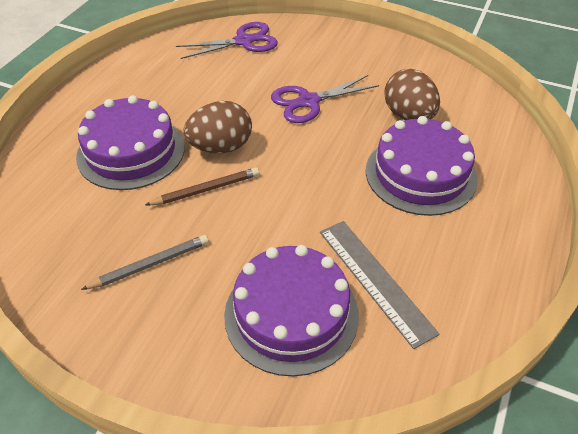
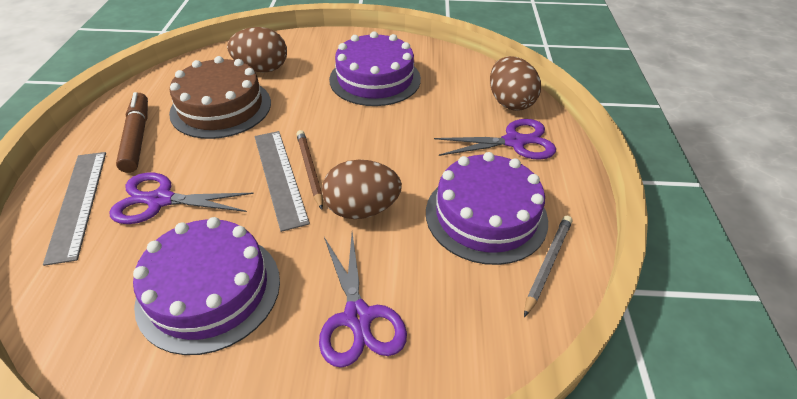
brown cake: 0 -> 1
brown egg: 2 -> 3
brown marker: 0 -> 1
grey ruler: 1 -> 2
purple scissors: 2 -> 3

